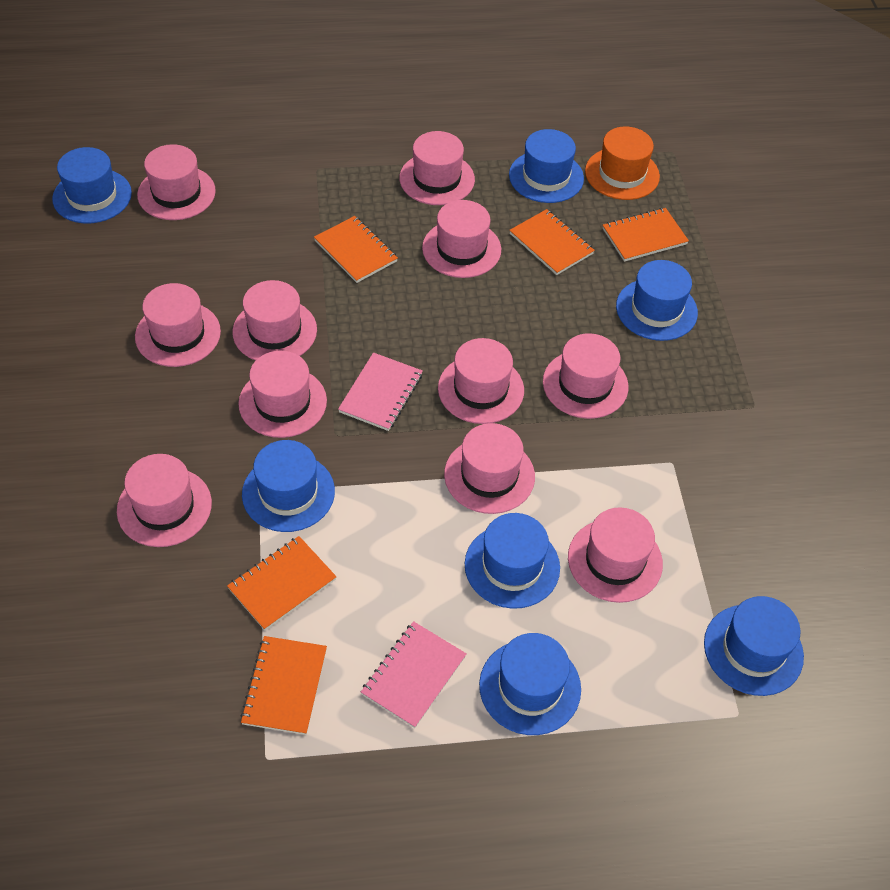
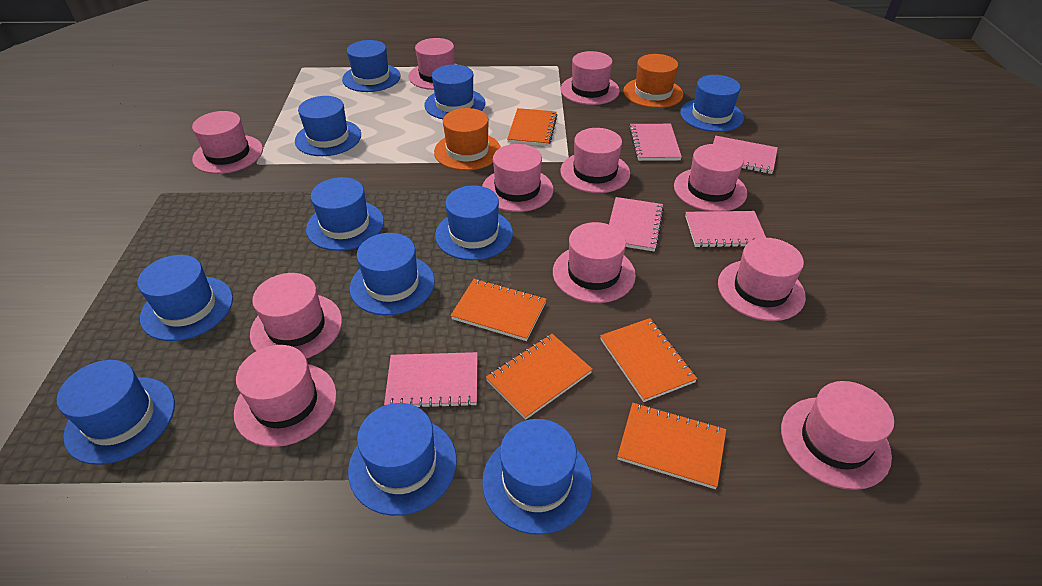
blue hat: 7 -> 11
orange hat: 1 -> 2
pink notebook: 2 -> 5

